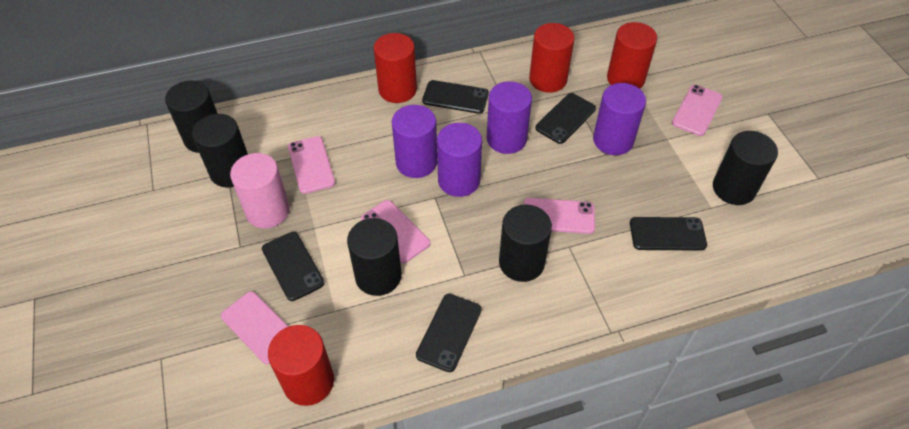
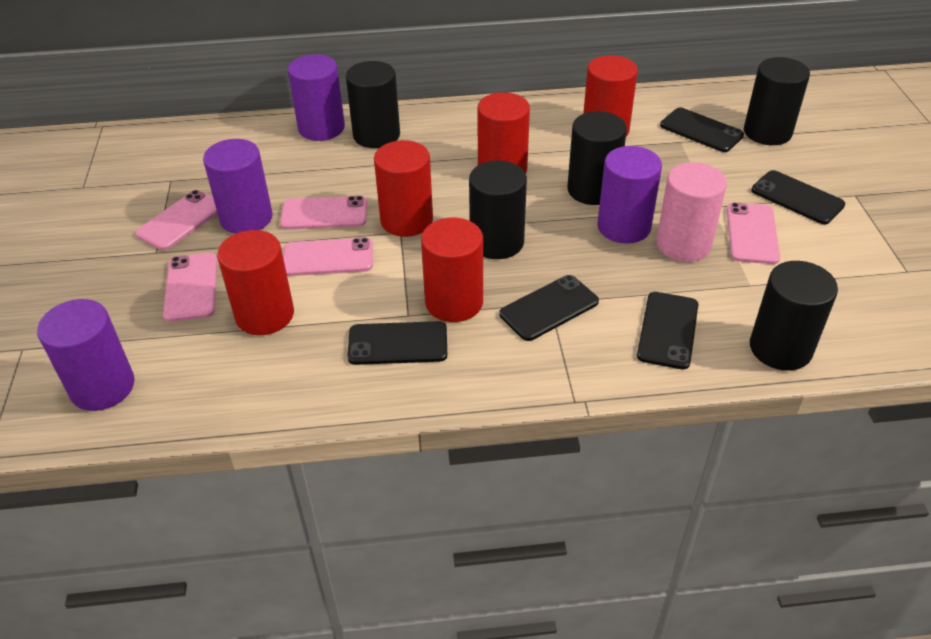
red cylinder: 4 -> 5

